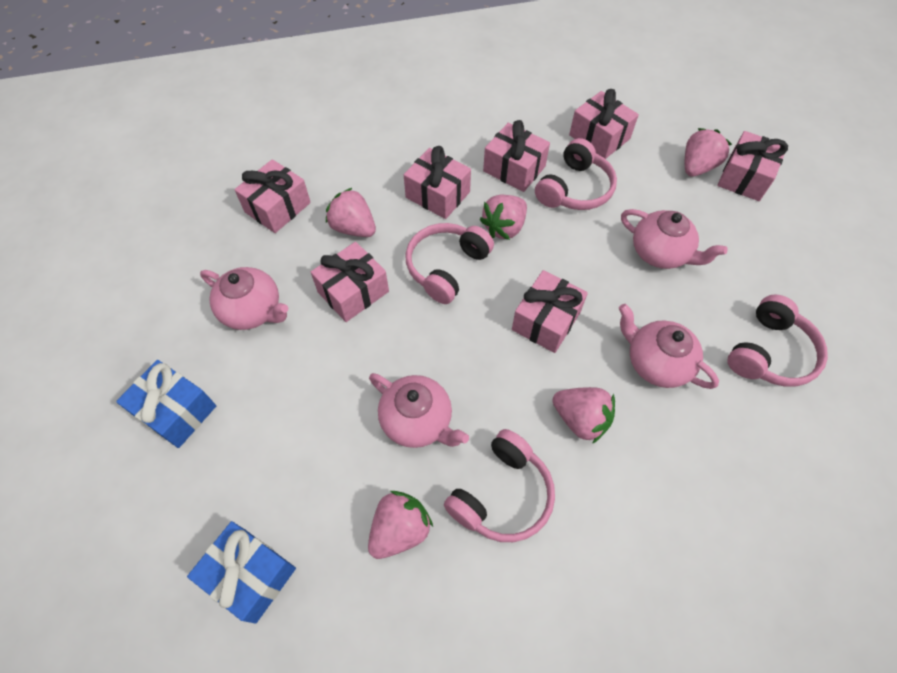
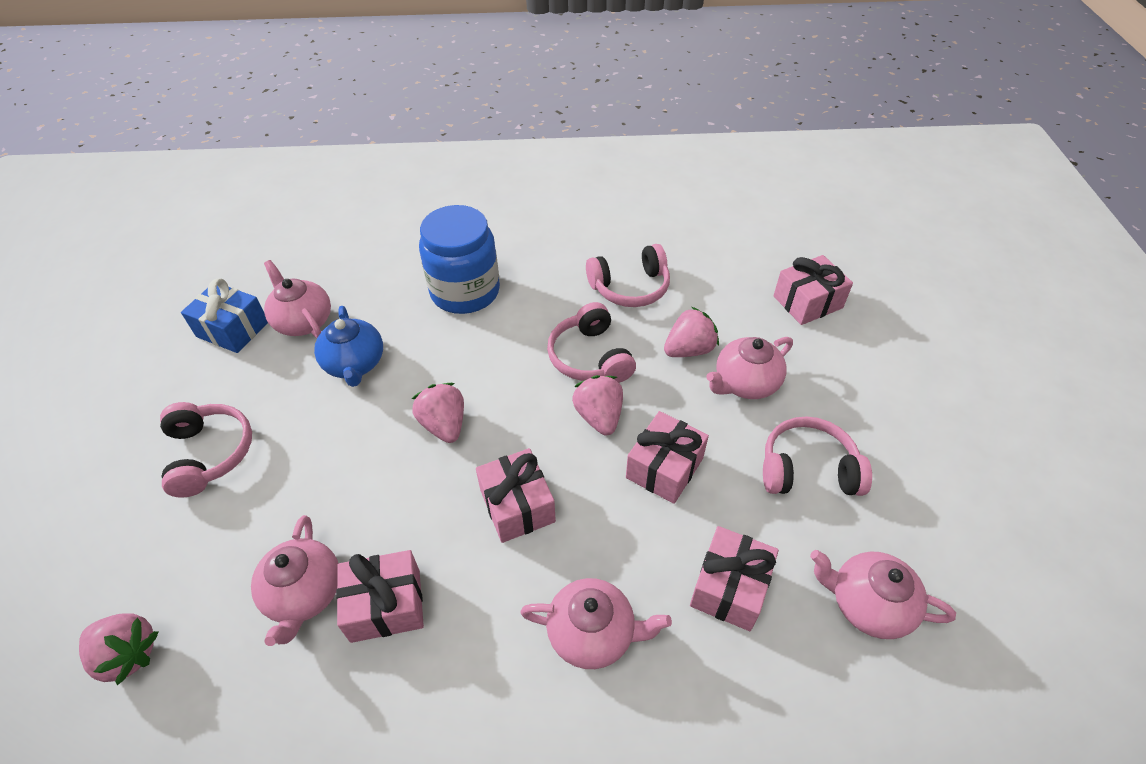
blue gift: 2 -> 1
blue jar: 0 -> 1
blue teapot: 0 -> 1
pink gift: 7 -> 5
pink strawberry: 5 -> 4
pink teapot: 4 -> 5

